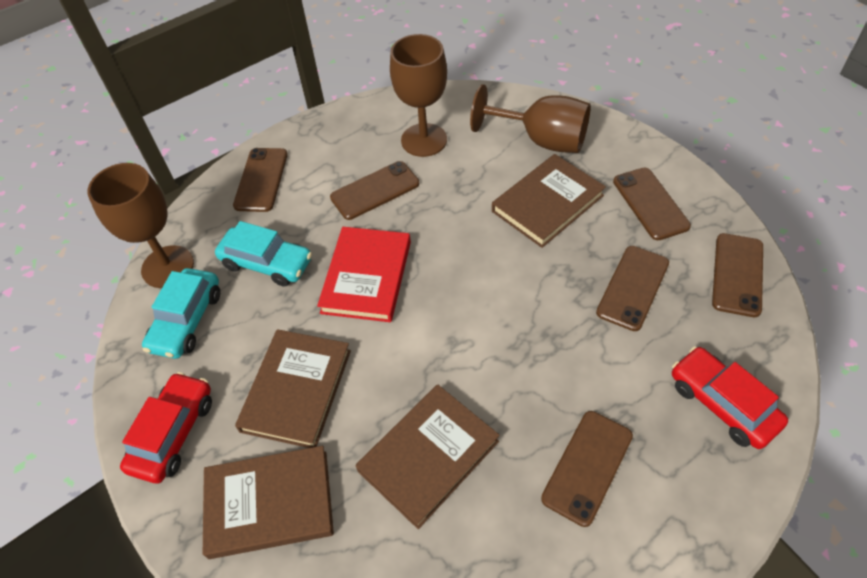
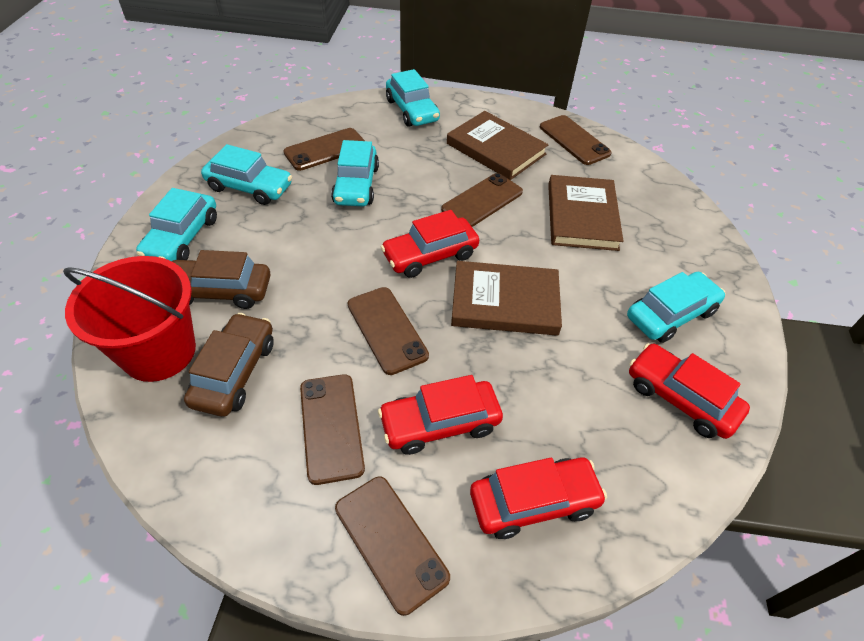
brown book: 4 -> 3
brown car: 0 -> 2
brown goblet: 3 -> 0
red book: 1 -> 0
red bucket: 0 -> 1
red car: 2 -> 4
turquoise car: 2 -> 5

